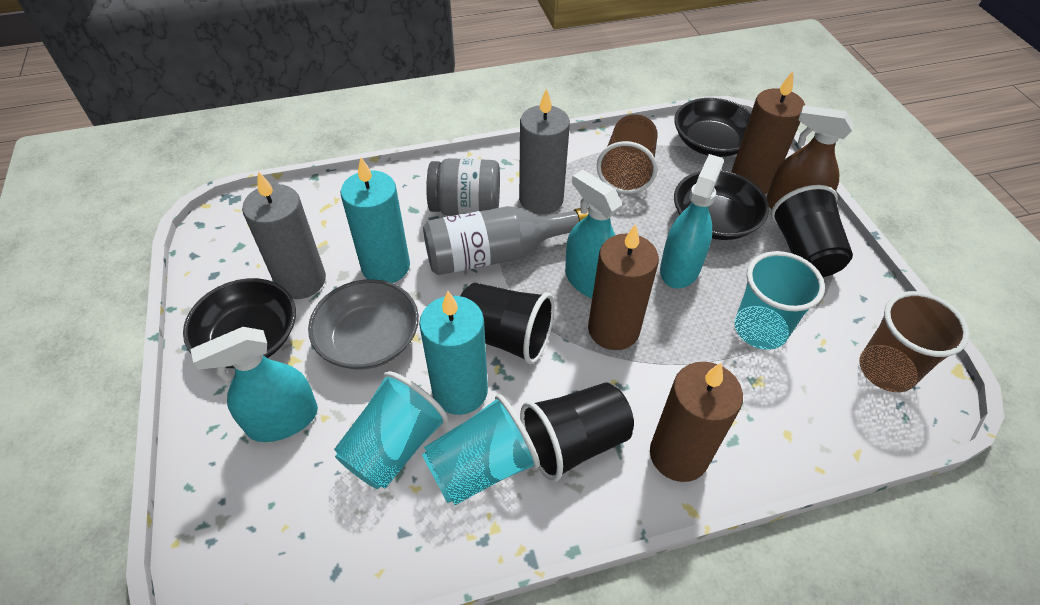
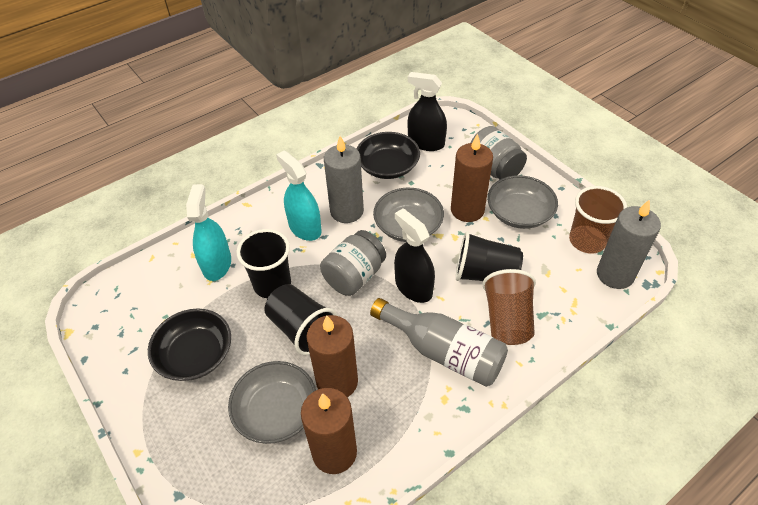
black bowl: 3 -> 2
black spray bottle: 0 -> 2
brown spray bottle: 1 -> 0
grey bowl: 1 -> 3
grey jar: 1 -> 2
turquoise candle: 2 -> 0
turquoise cup: 3 -> 0
turquoise spray bottle: 3 -> 2

